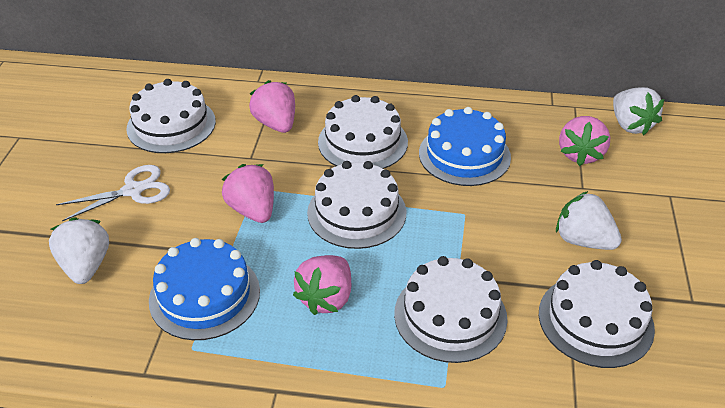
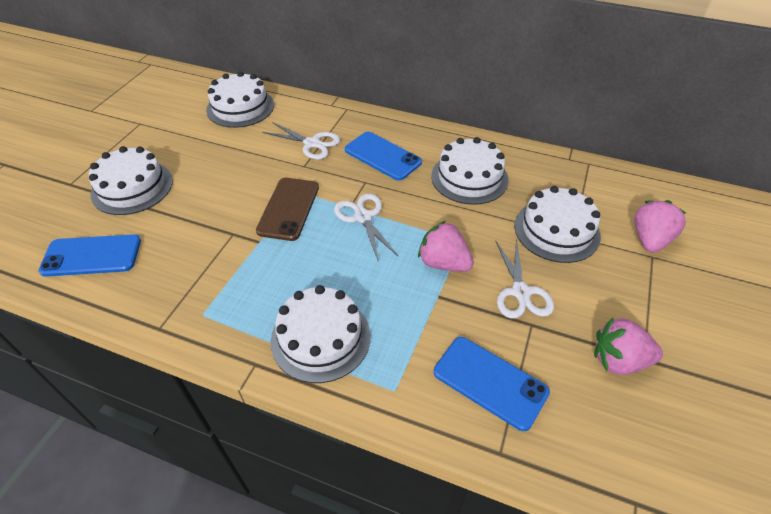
blue cake: 2 -> 0
blue phone: 0 -> 3
brown phone: 0 -> 1
pink strawberry: 4 -> 3
white scissors: 1 -> 3
white strawberry: 3 -> 0

